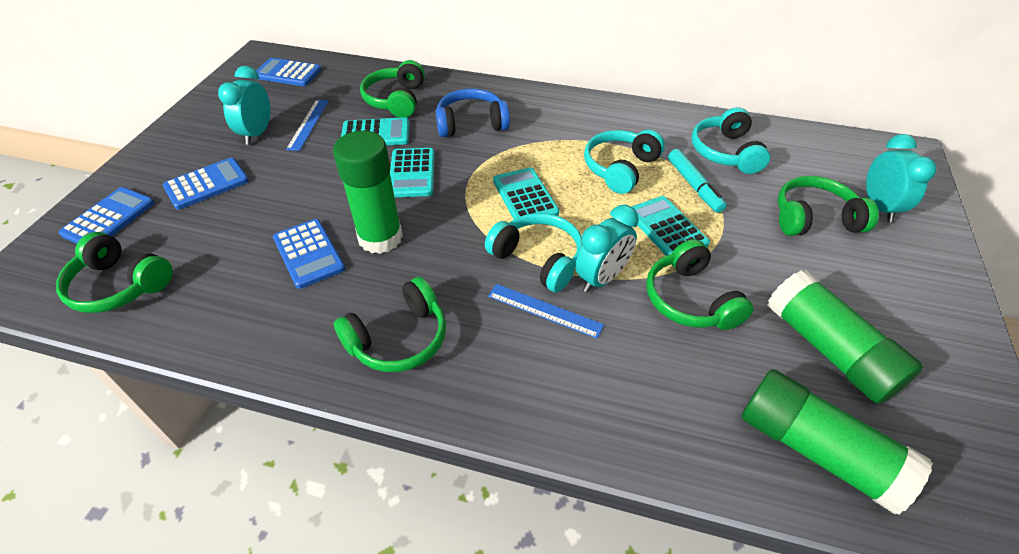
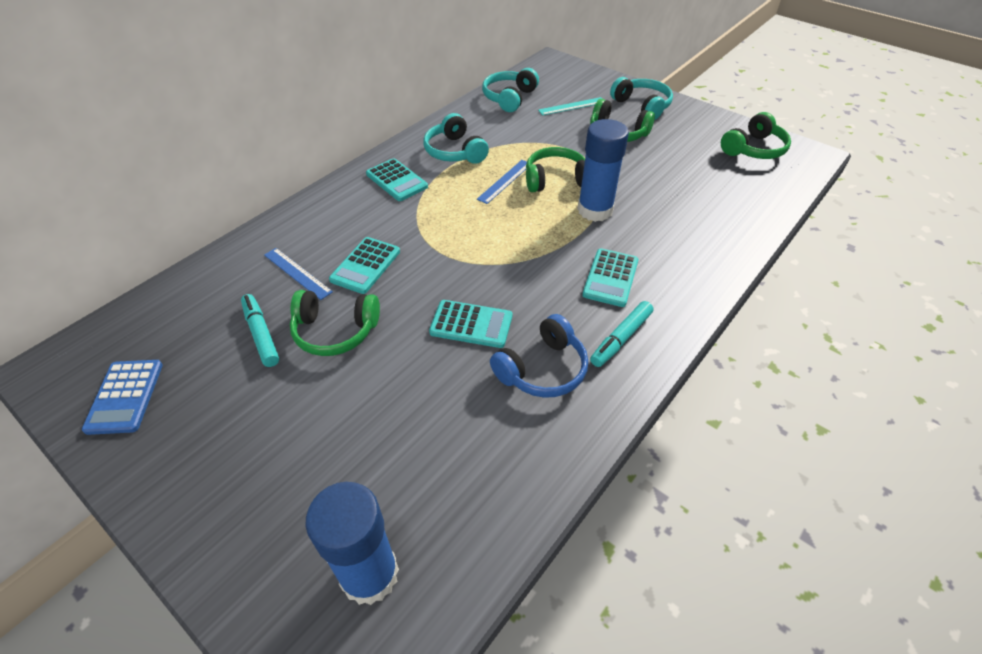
blue calculator: 4 -> 1
blue glue stick: 0 -> 2
green glue stick: 3 -> 0
green headphones: 5 -> 4
turquoise clock: 3 -> 0
turquoise marker: 1 -> 2
turquoise ruler: 0 -> 1

